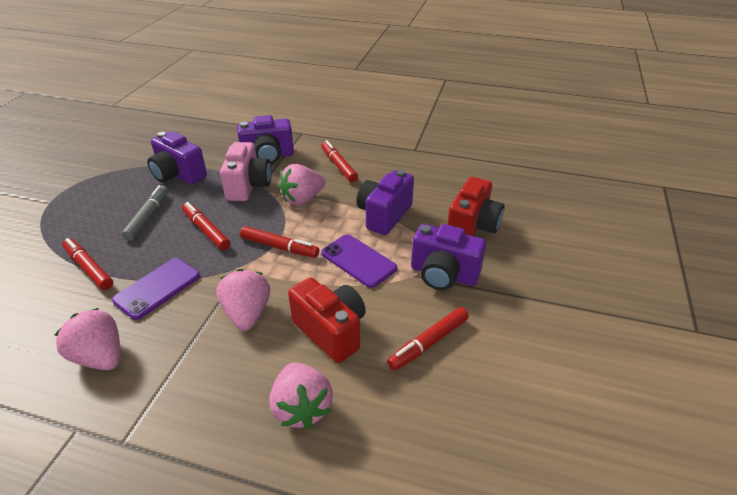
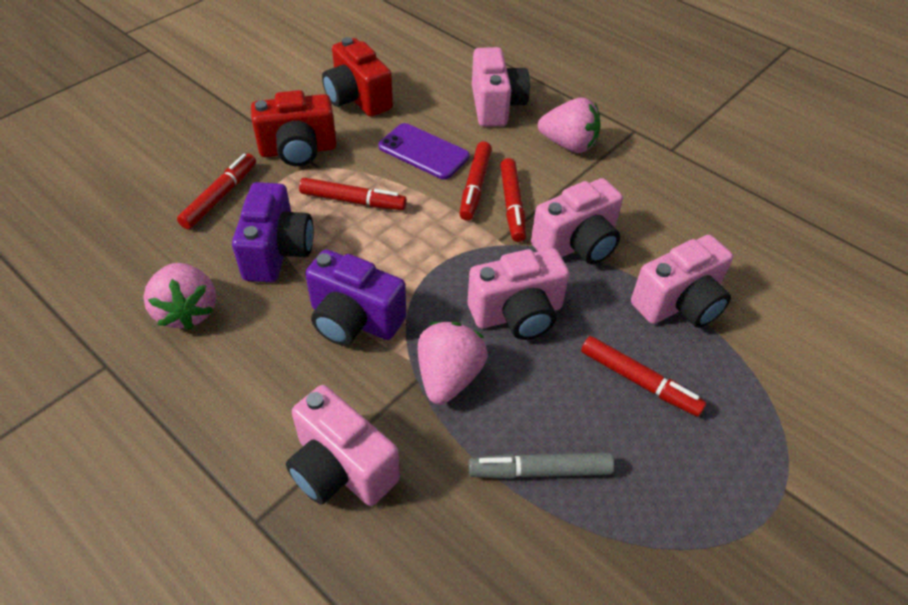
pink camera: 1 -> 5
pink strawberry: 4 -> 3
purple camera: 4 -> 2
purple phone: 2 -> 1

